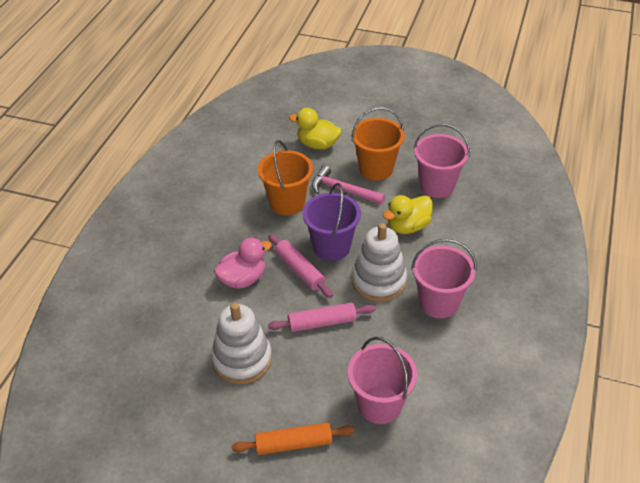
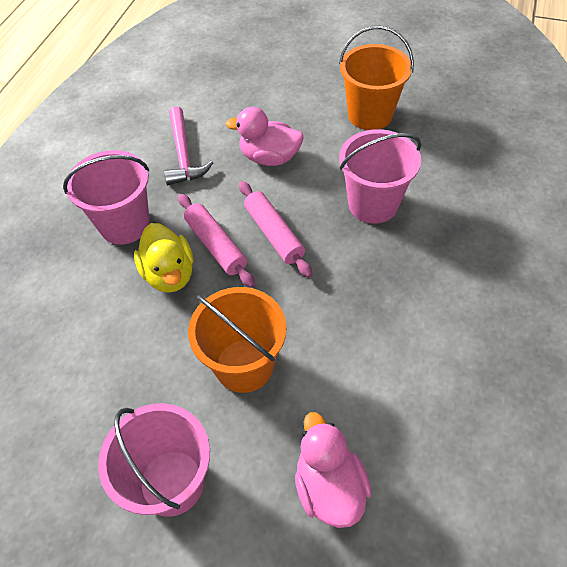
orange rolling pin: 1 -> 0
pink duck: 1 -> 2
purple bucket: 1 -> 0
white stacking toy: 2 -> 0
yellow duck: 2 -> 1

